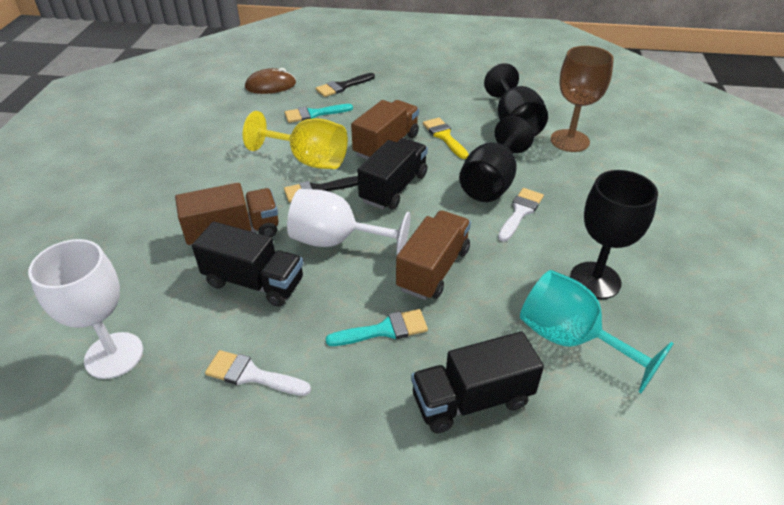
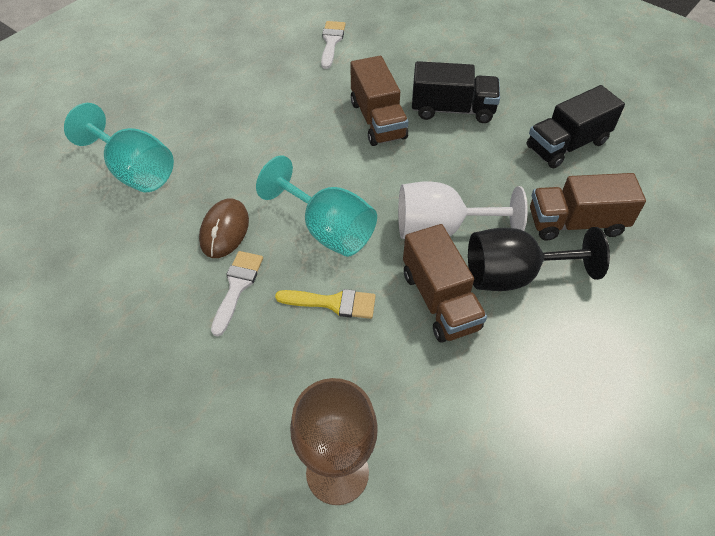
black brush: 2 -> 0
black goblet: 3 -> 1
black truck: 3 -> 2
turquoise brush: 2 -> 0
turquoise goblet: 1 -> 2
white goblet: 2 -> 1
yellow goblet: 1 -> 0

